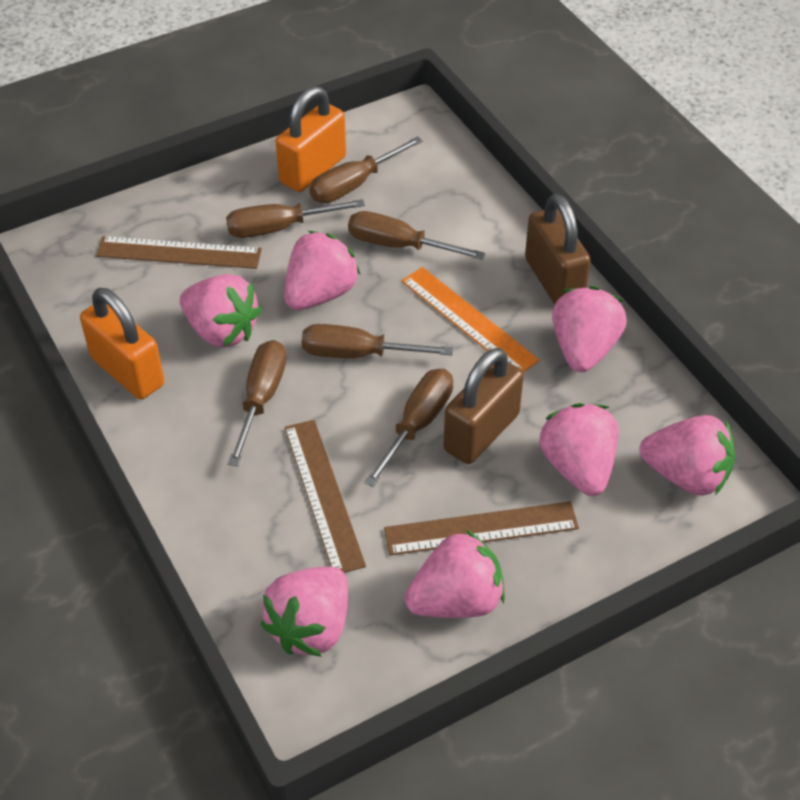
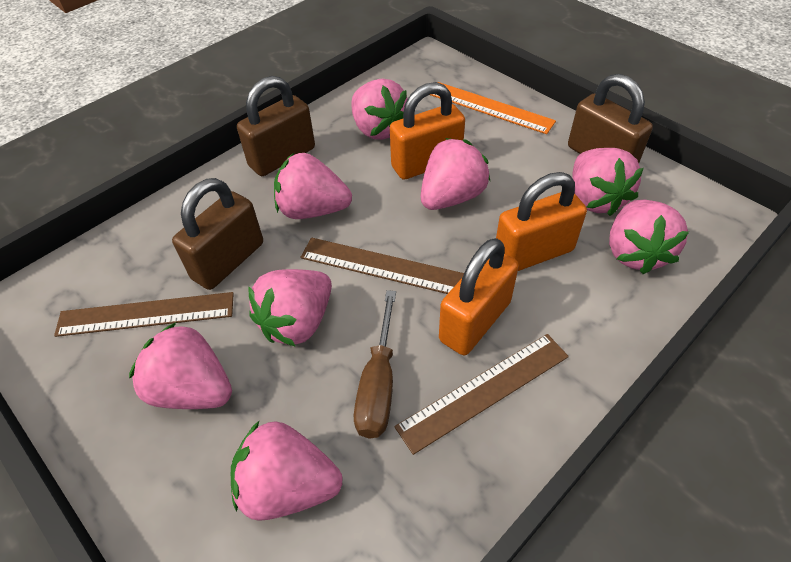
brown padlock: 2 -> 3
brown screwdriver: 6 -> 1
orange padlock: 2 -> 3
pink strawberry: 7 -> 8

